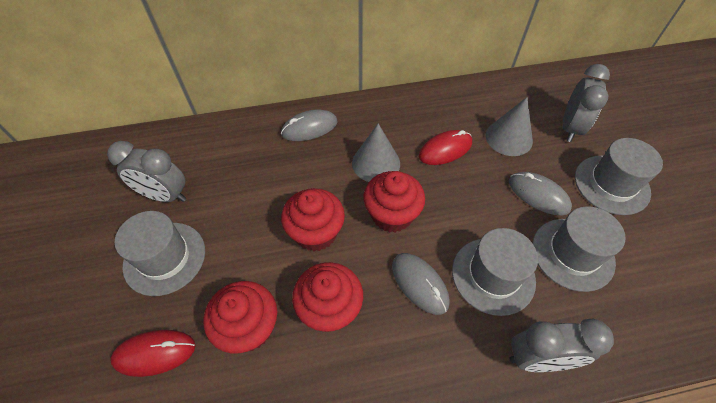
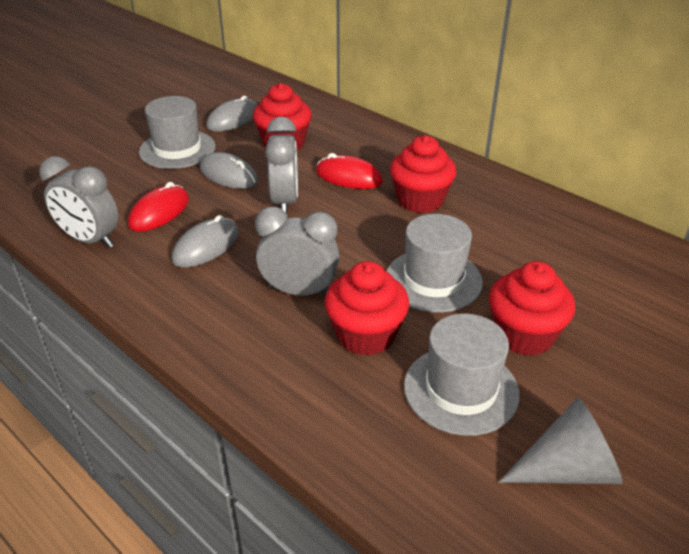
grey cone: 2 -> 1
grey hat: 4 -> 3

